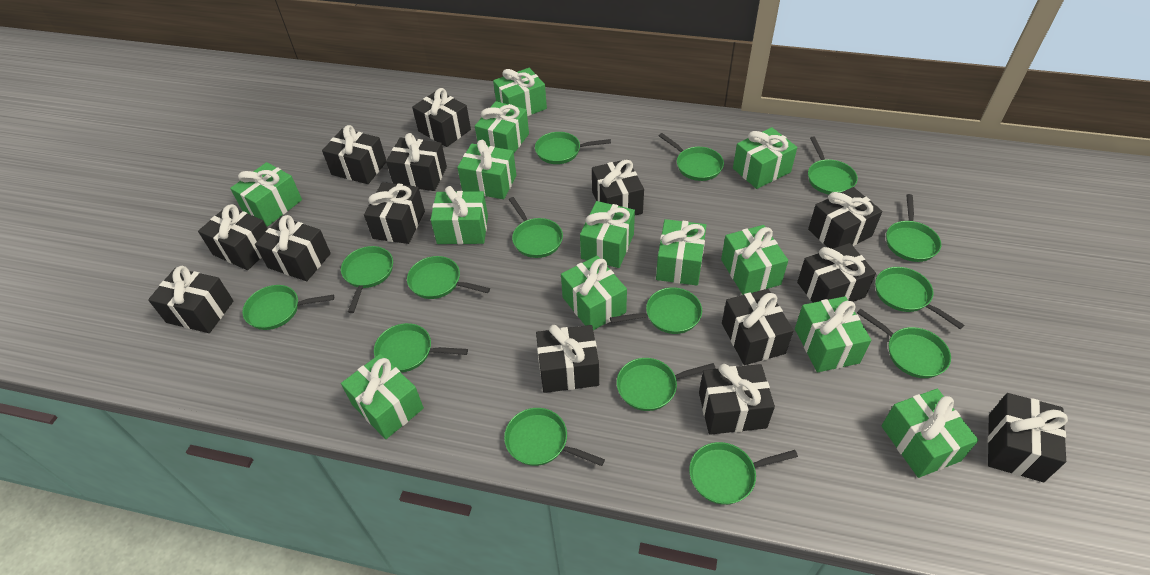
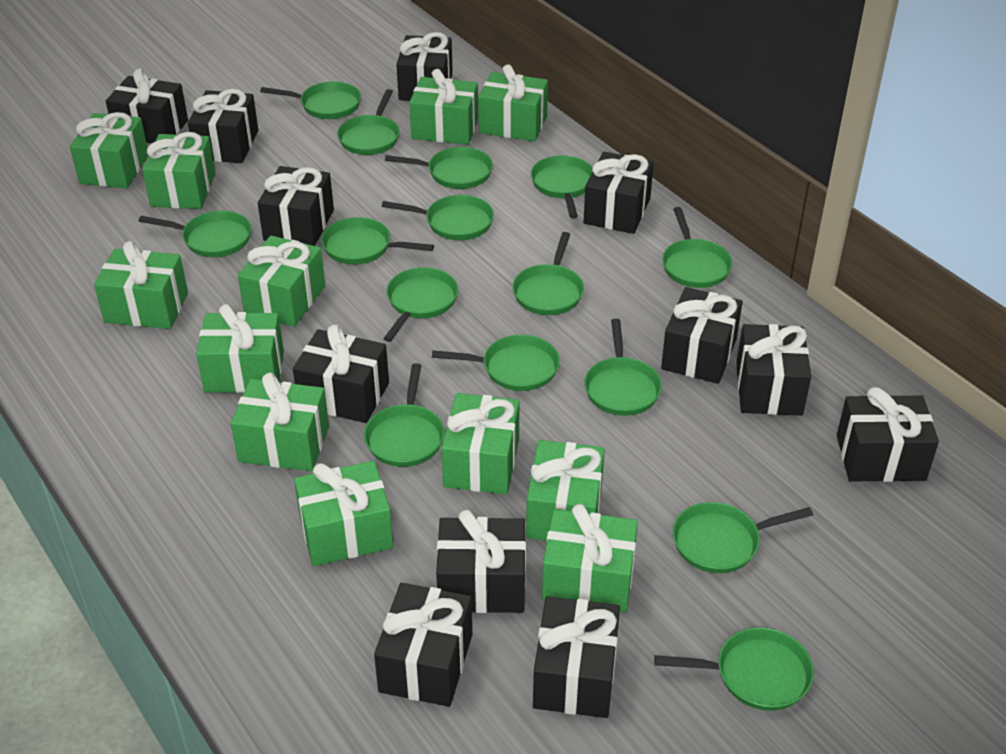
black gift: 14 -> 12
green gift: 13 -> 12

